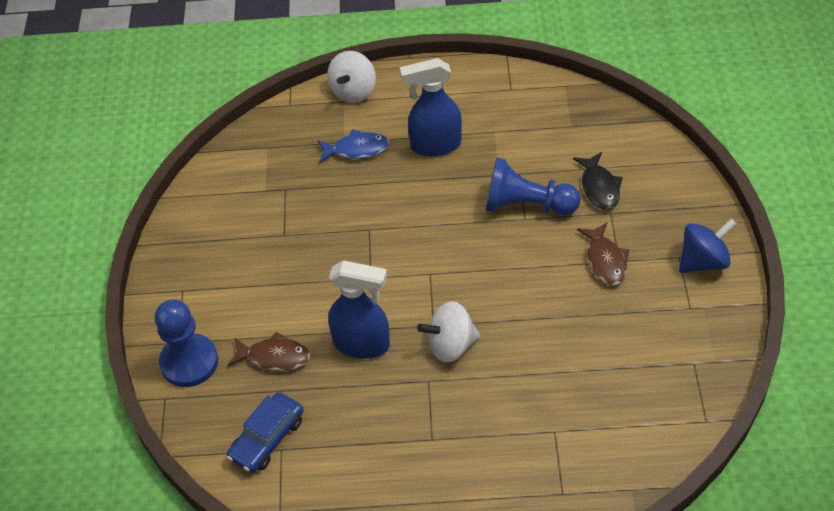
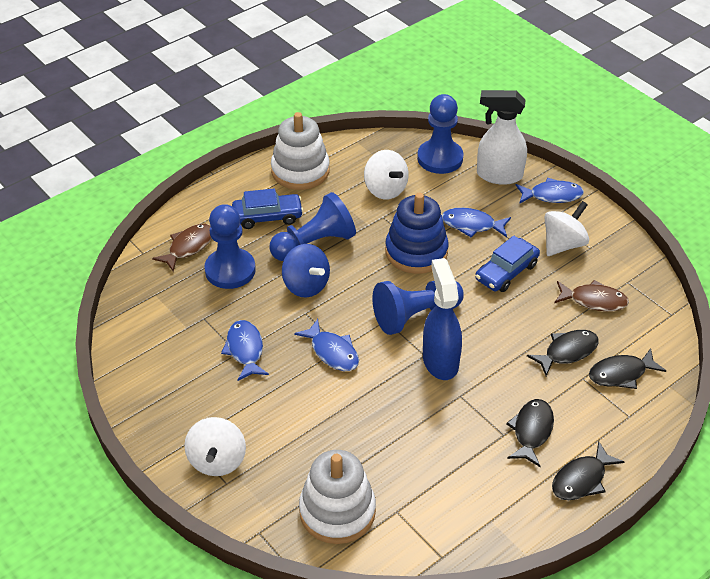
black fish: 1 -> 4
blue car: 1 -> 2
blue fish: 1 -> 4
blue pawn: 2 -> 4
blue spray bottle: 2 -> 1
blue stacking toy: 0 -> 1
white spinning top: 2 -> 3
white spray bottle: 0 -> 1
white stacking toy: 0 -> 2

